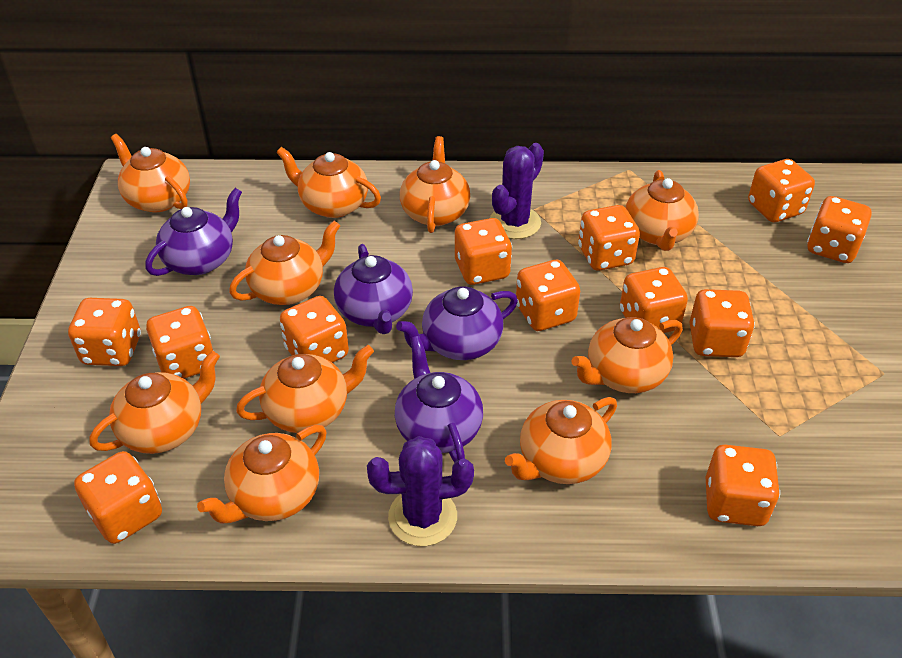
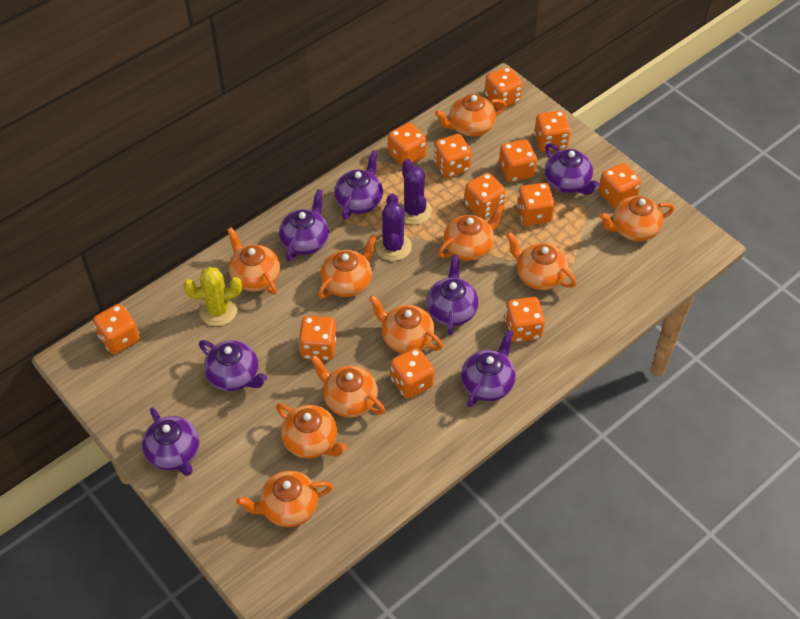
purple teapot: 4 -> 7
yellow cactus: 0 -> 1

